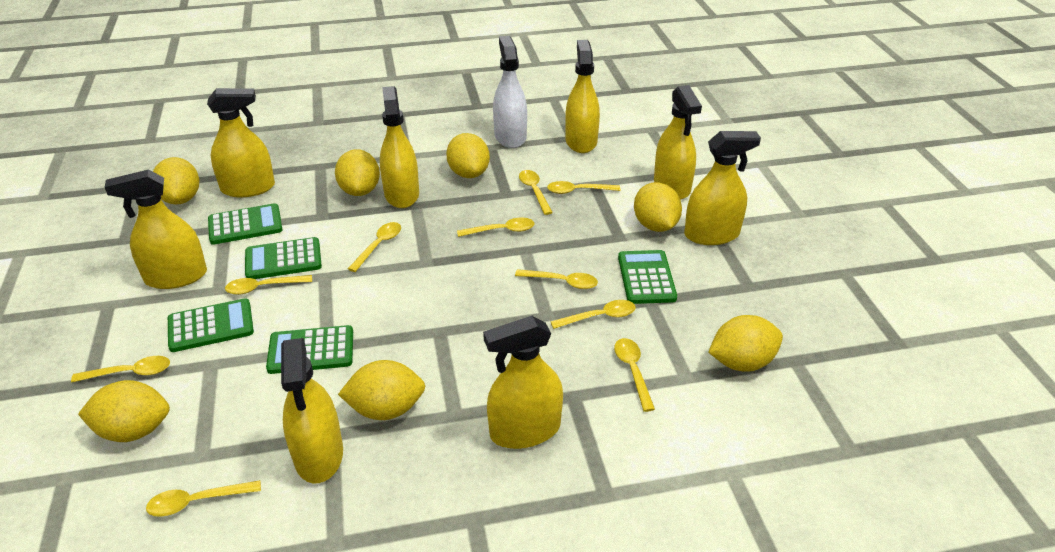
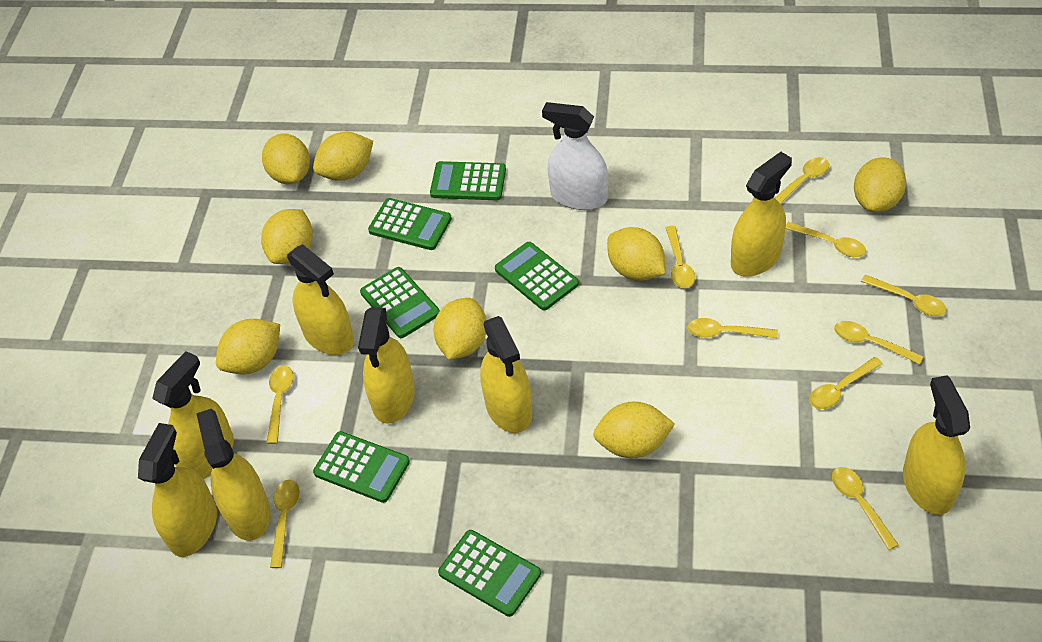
green calculator: 5 -> 6
yellow lemon: 7 -> 8

